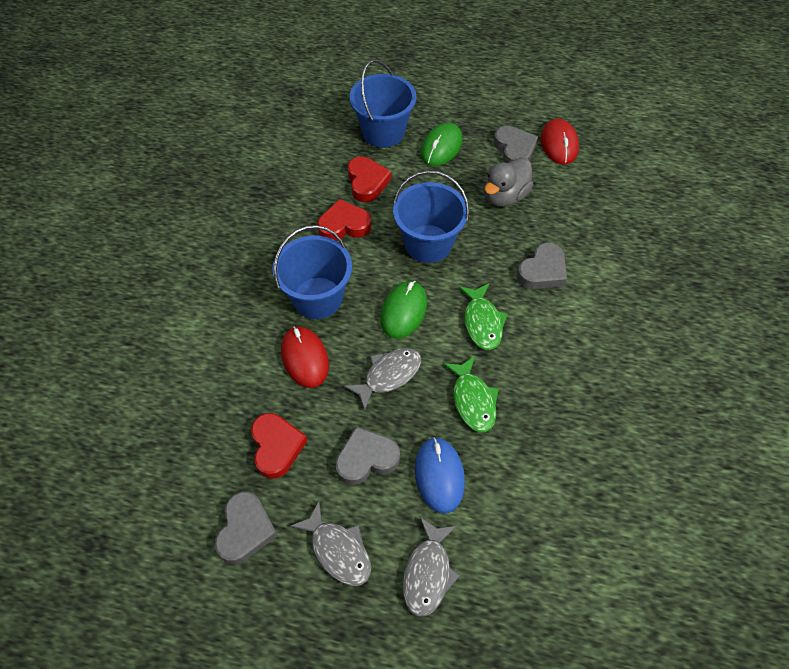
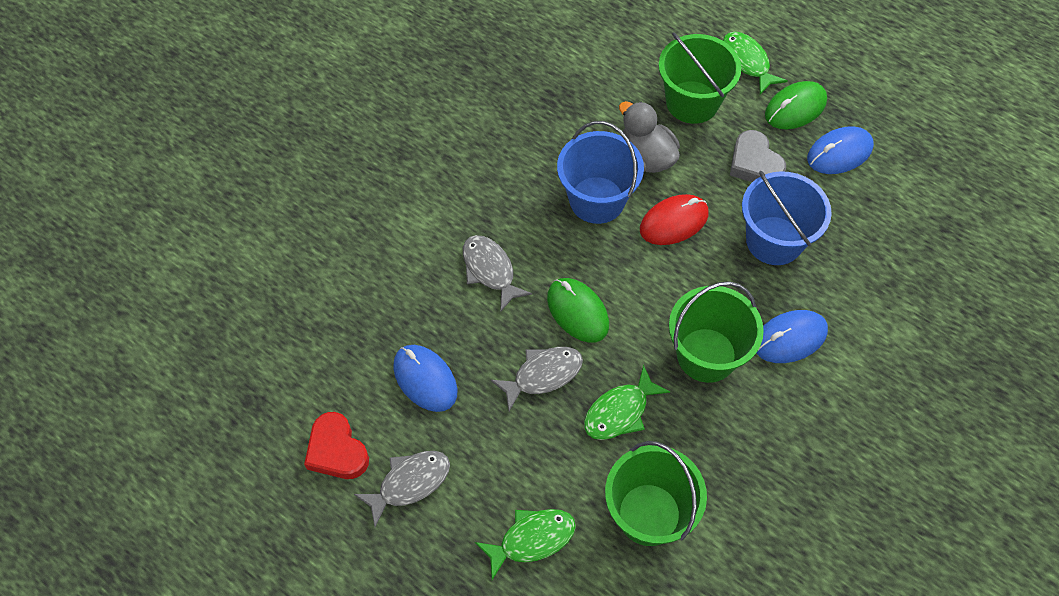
blue bucket: 3 -> 2
blue mouse: 1 -> 3
green bucket: 0 -> 3
green fish: 2 -> 3
grey heart: 4 -> 1
red heart: 3 -> 1
red mouse: 2 -> 1

